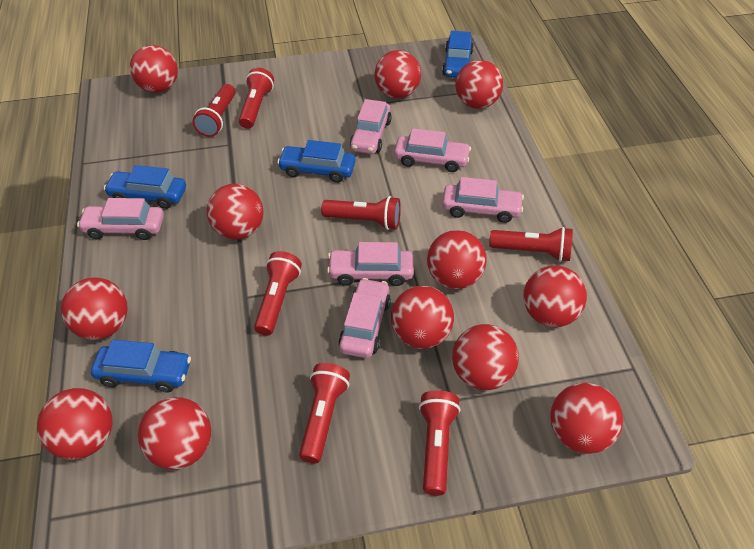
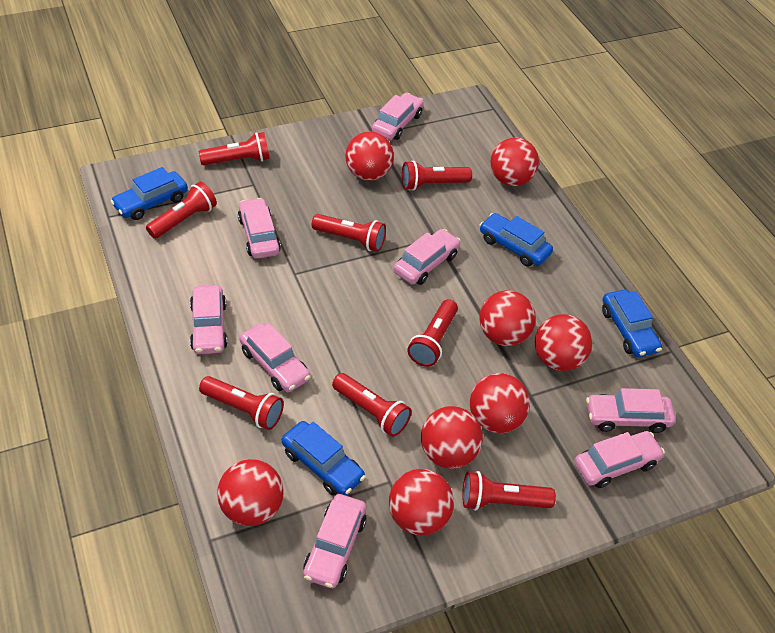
pink car: 6 -> 8
red ball: 12 -> 8
red flashlight: 7 -> 8

